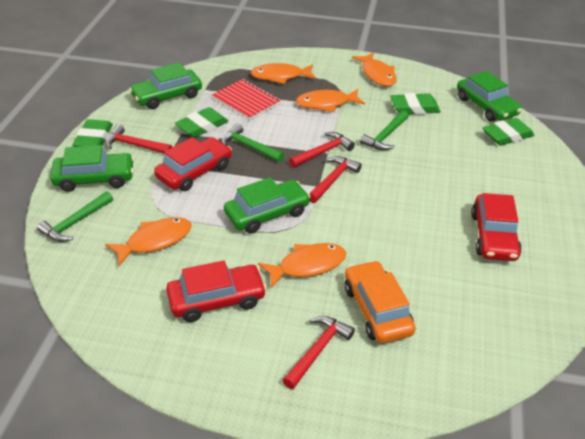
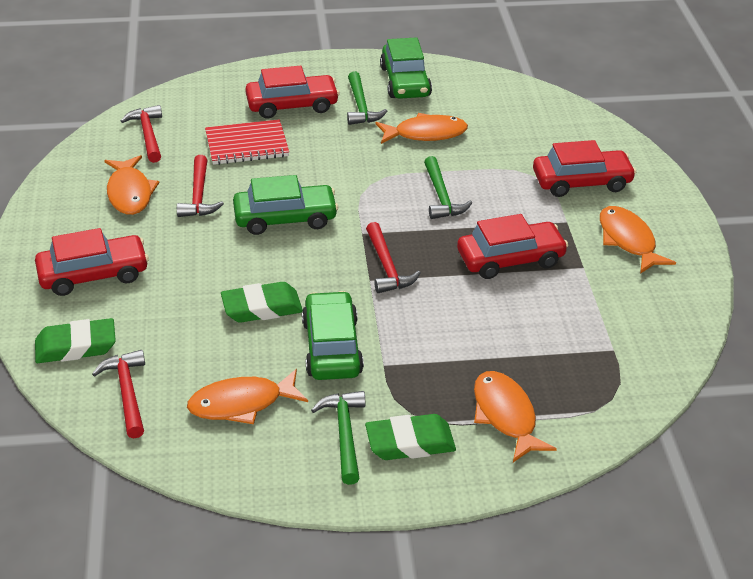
green car: 4 -> 3
green eraser: 4 -> 3
orange car: 1 -> 0
red car: 3 -> 4

